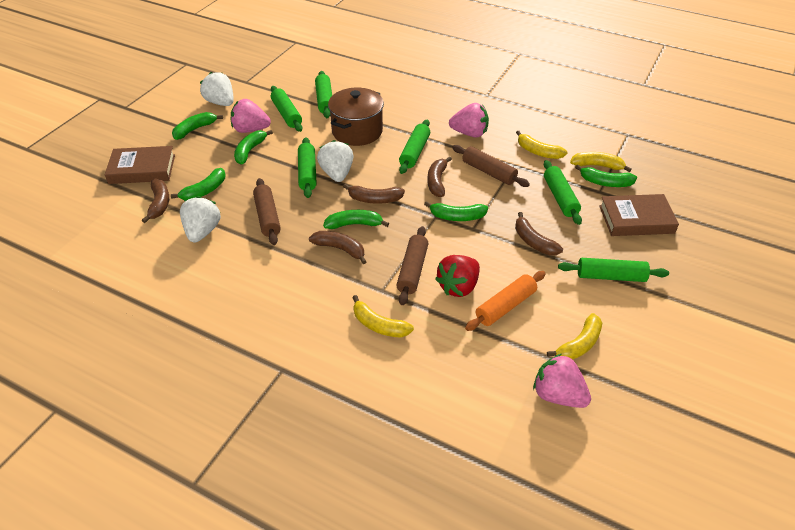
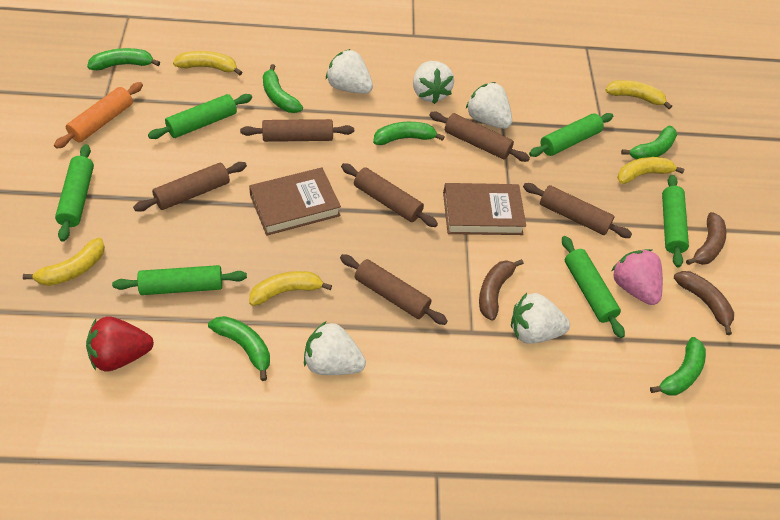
brown banana: 5 -> 3
brown pot: 1 -> 0
brown rolling pin: 3 -> 6
pink strawberry: 3 -> 1
white strawberry: 3 -> 5
yellow banana: 4 -> 5

